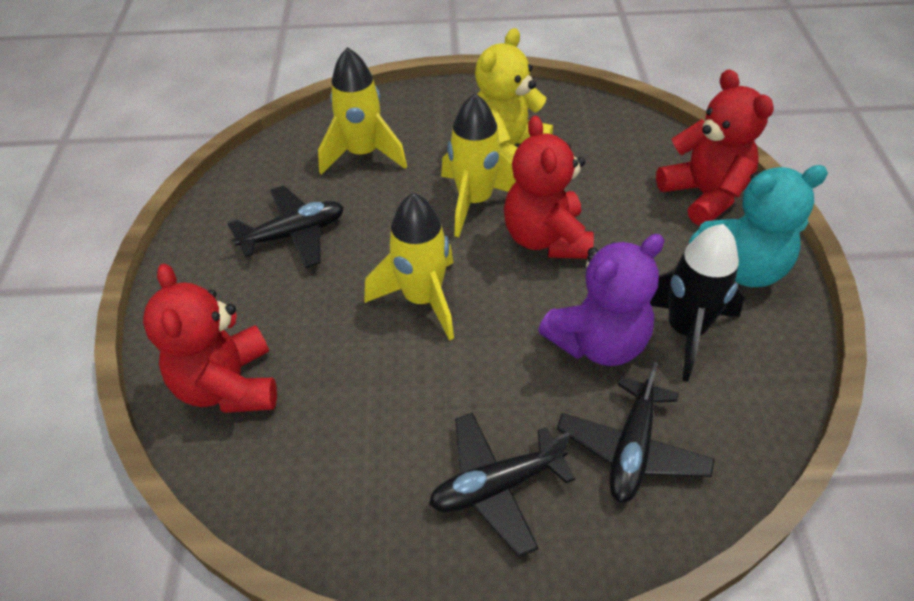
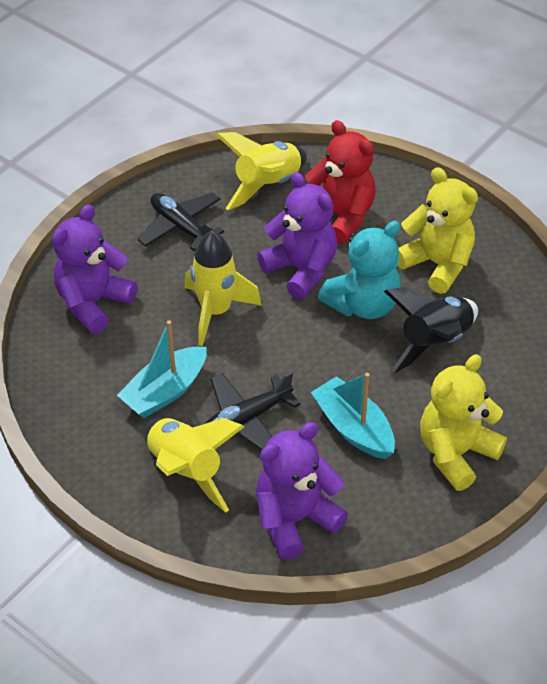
black plane: 3 -> 2
purple teddy bear: 1 -> 3
red teddy bear: 3 -> 1
turquoise boat: 0 -> 2
yellow teddy bear: 1 -> 2

